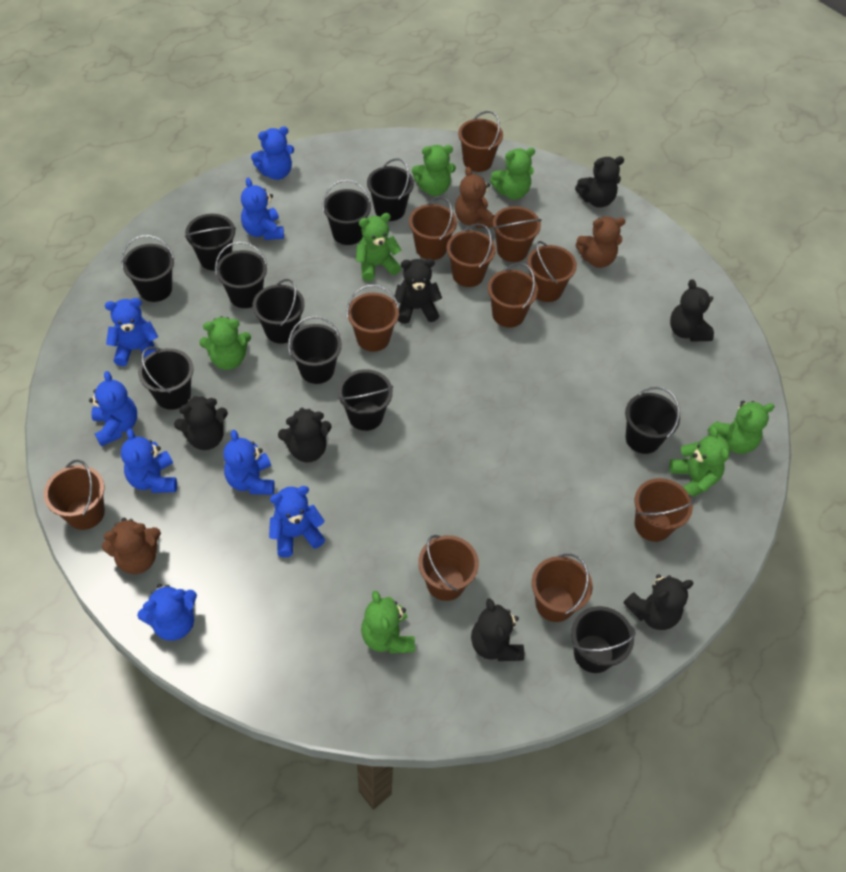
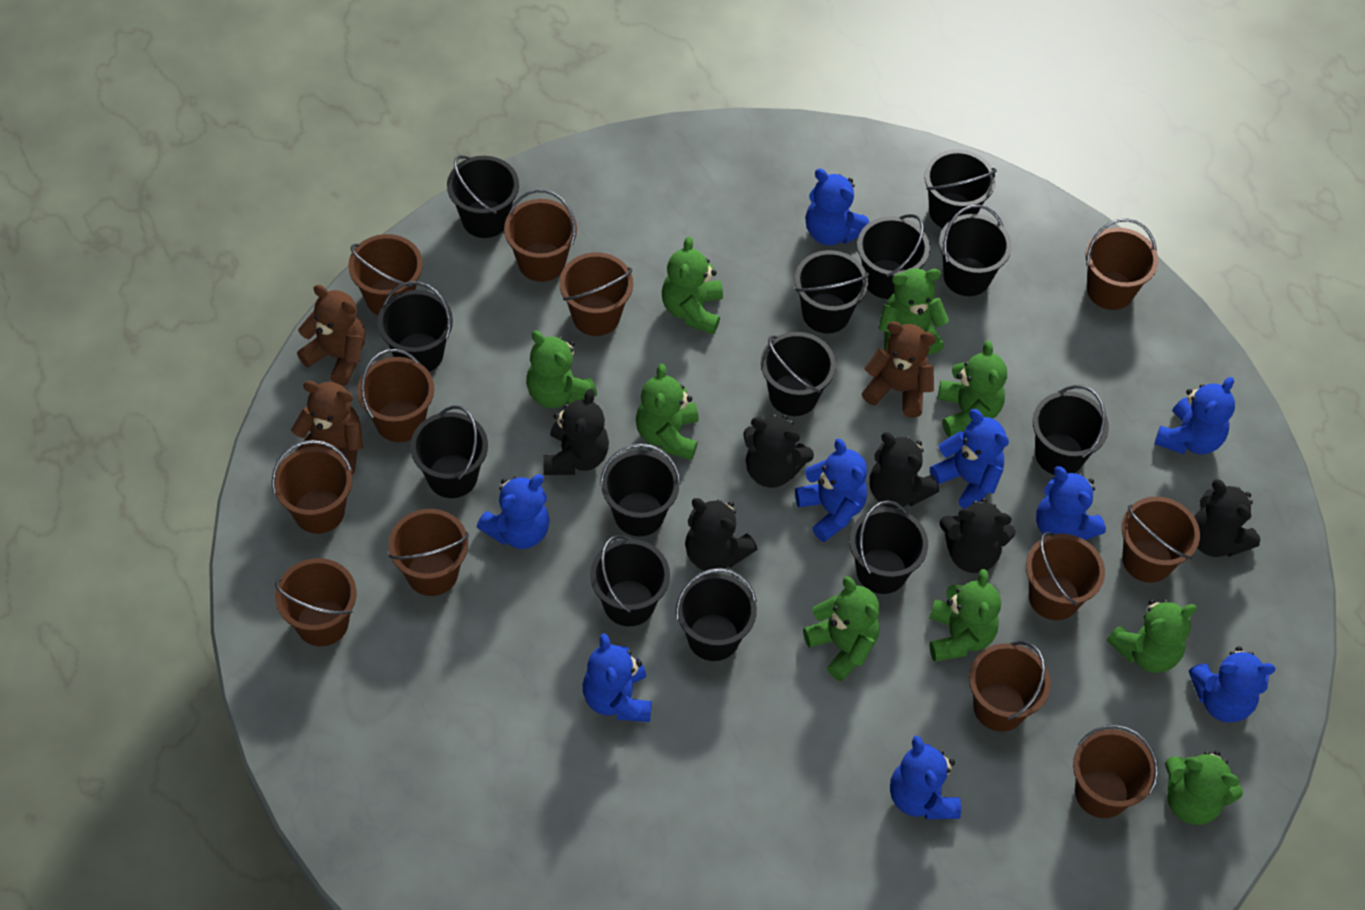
black bucket: 11 -> 13
black teddy bear: 7 -> 6
blue teddy bear: 8 -> 9
brown bucket: 11 -> 12
green teddy bear: 7 -> 9

